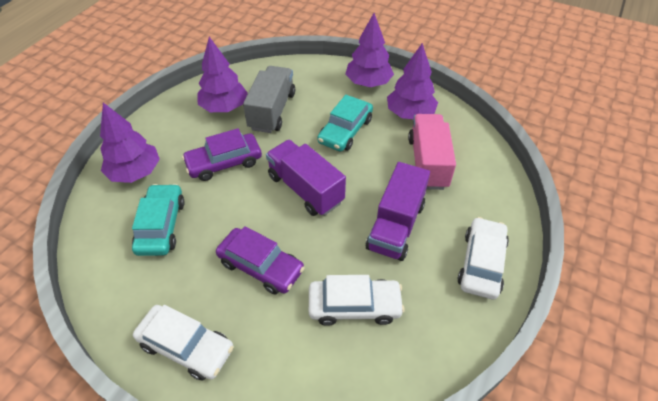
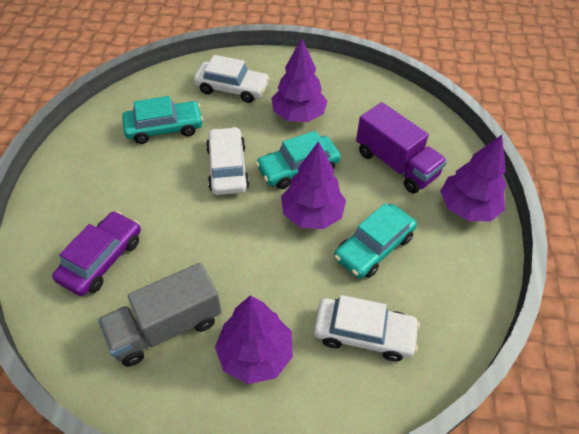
pink truck: 1 -> 0
purple car: 2 -> 1
purple truck: 2 -> 1
turquoise car: 2 -> 3

